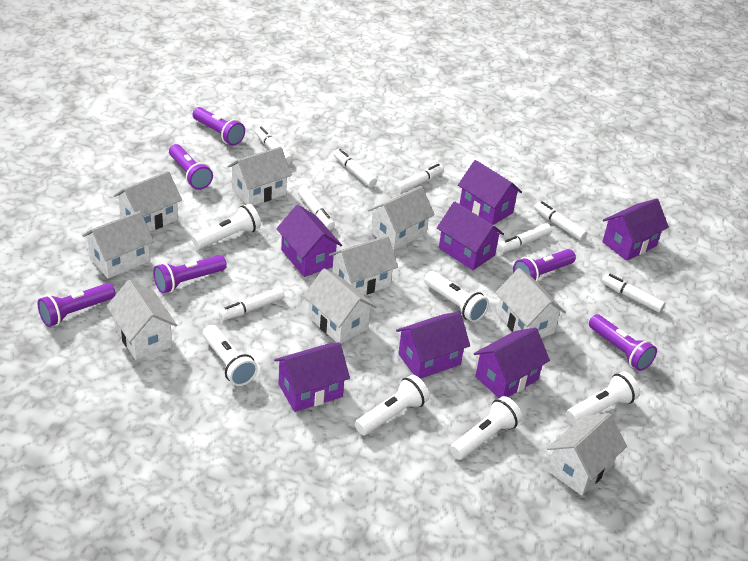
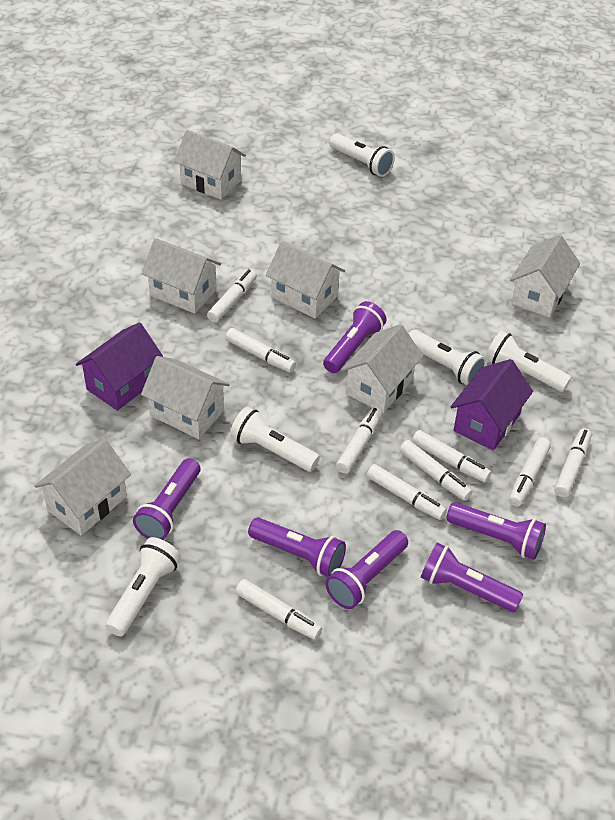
purple house: 7 -> 2
white flashlight: 6 -> 5
white house: 9 -> 7
white marker: 8 -> 9

